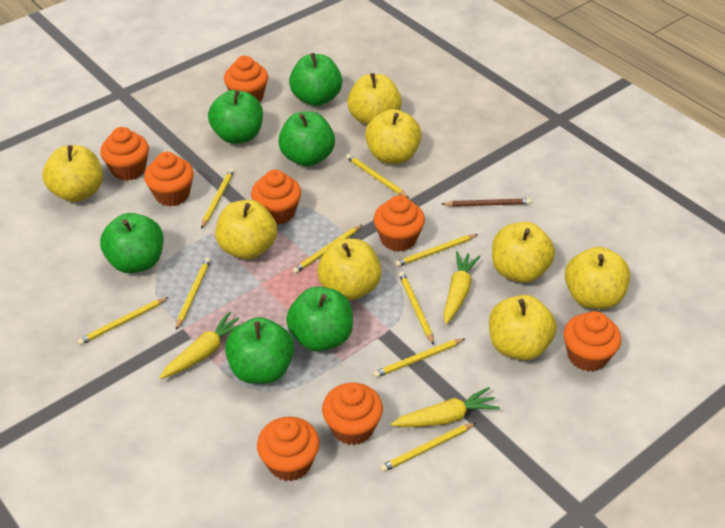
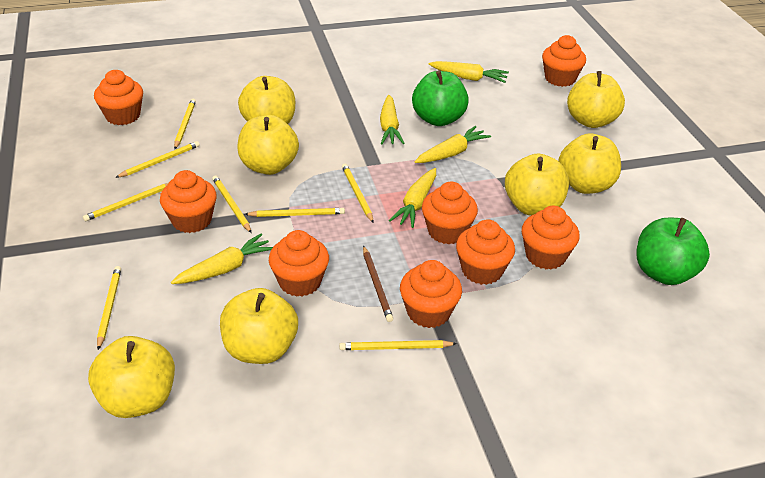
green apple: 6 -> 2
yellow apple: 8 -> 7
yellow carrot: 3 -> 5
yellow pencil: 9 -> 8

